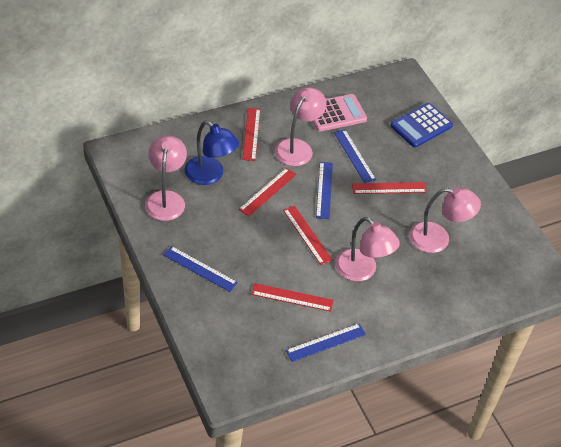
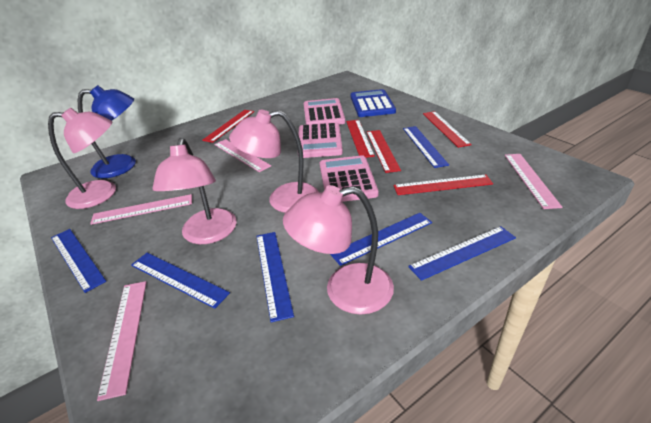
blue ruler: 4 -> 6
pink calculator: 1 -> 3
pink ruler: 0 -> 4

